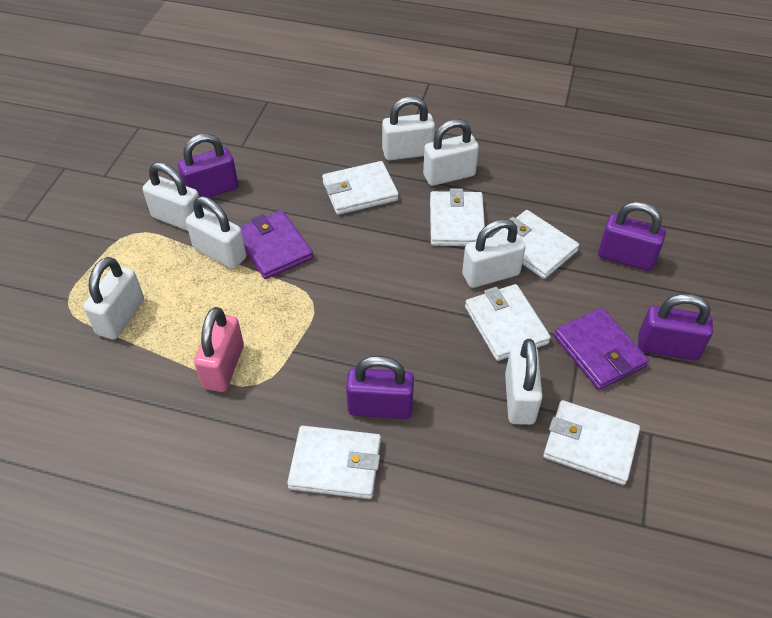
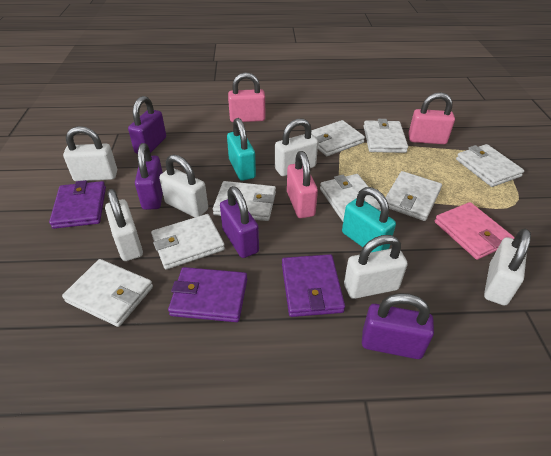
pink padlock: 1 -> 3
pink wallet: 0 -> 1
purple wallet: 2 -> 3
turquoise padlock: 0 -> 2
white padlock: 7 -> 6
white wallet: 6 -> 8

